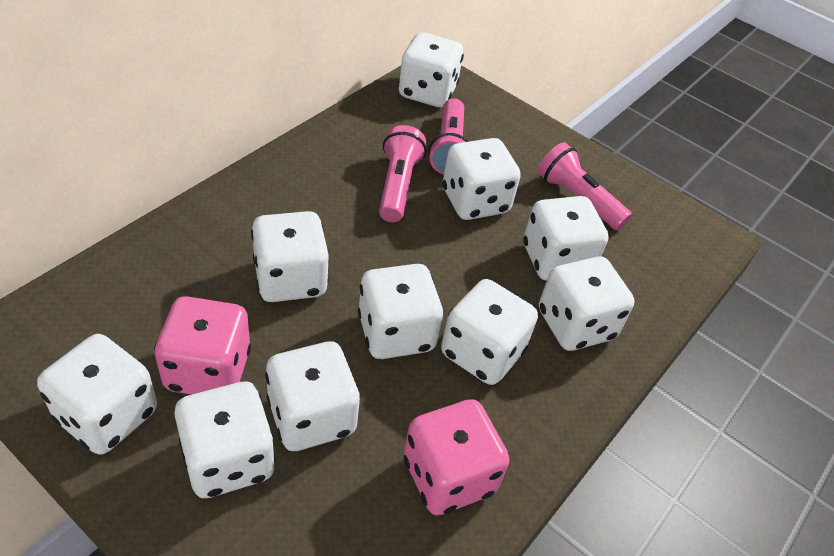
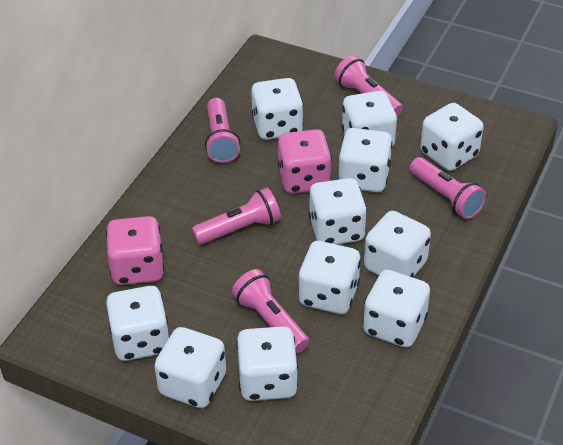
pink flashlight: 3 -> 5
white dice: 10 -> 11

